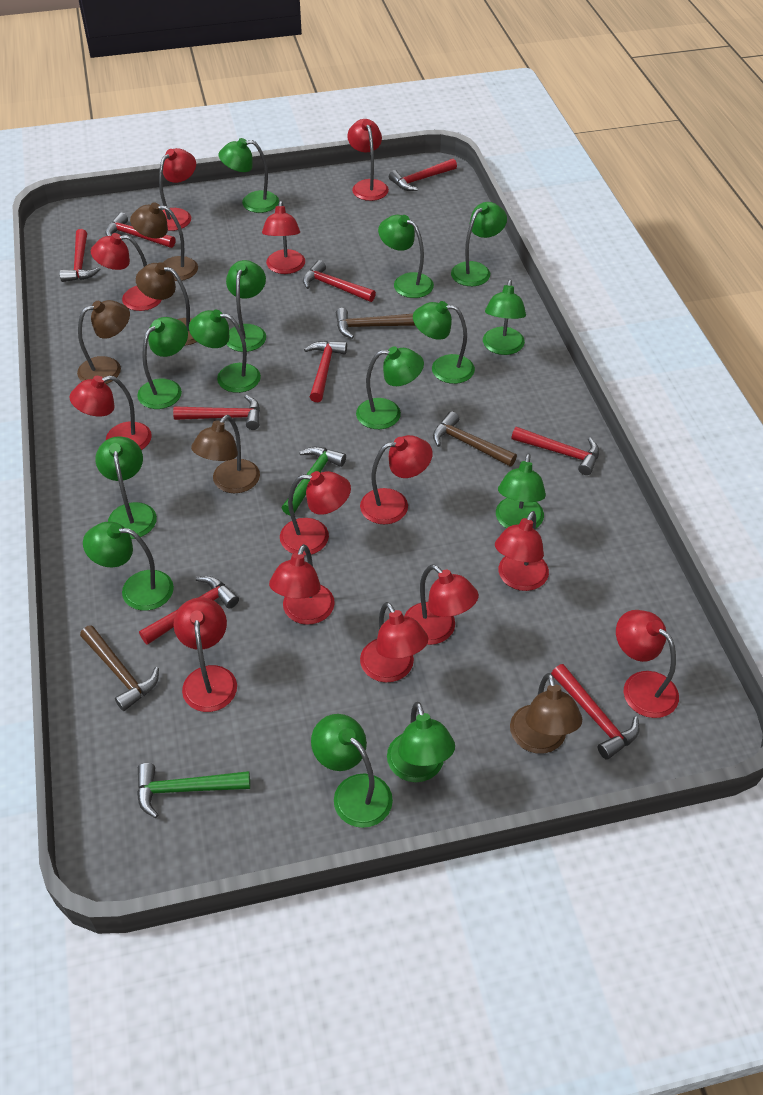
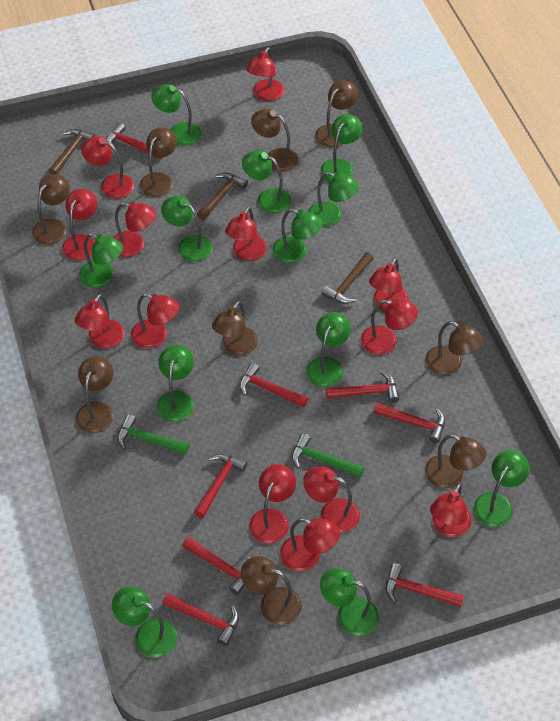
brown lamp: 5 -> 9
green lamp: 14 -> 12
red hammer: 9 -> 8

